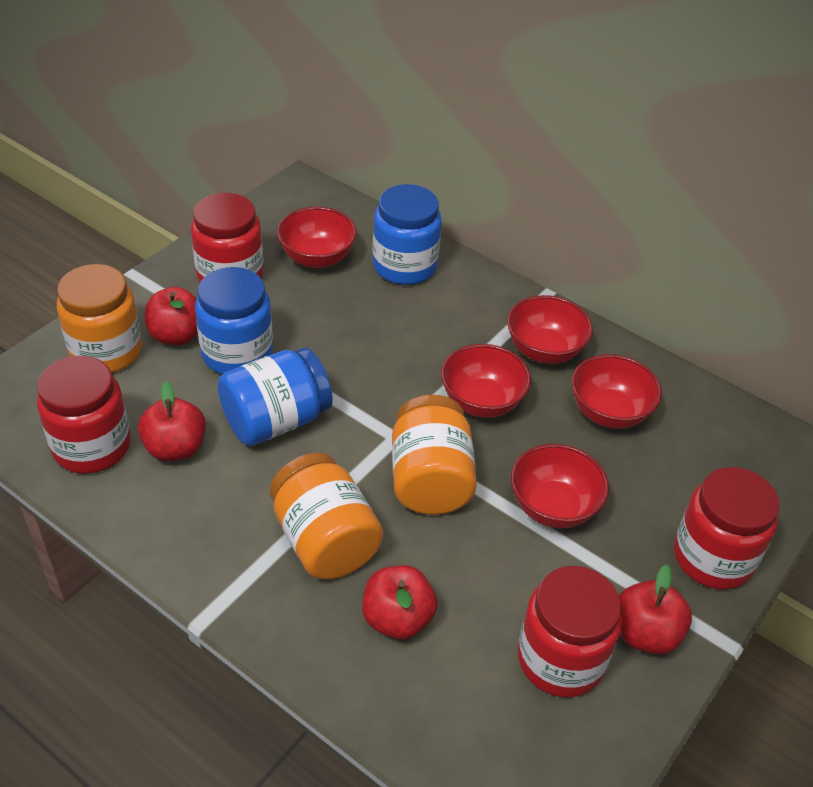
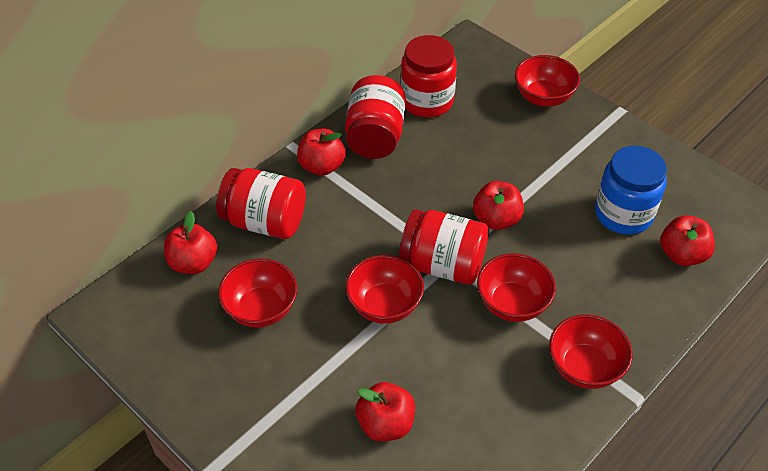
blue jar: 3 -> 1
orange jar: 3 -> 0
red apple: 4 -> 5

